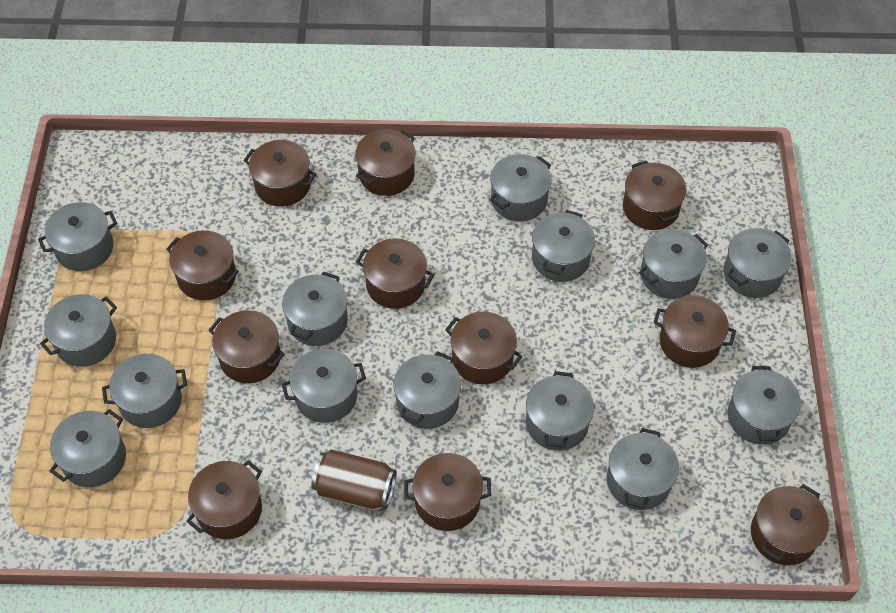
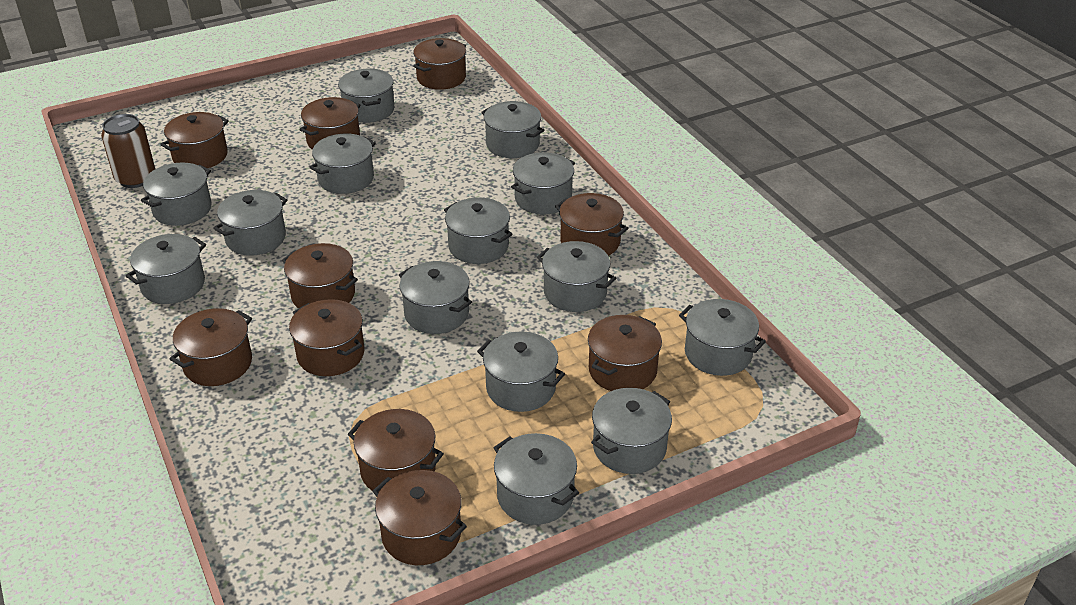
brown pot: 11 -> 10

